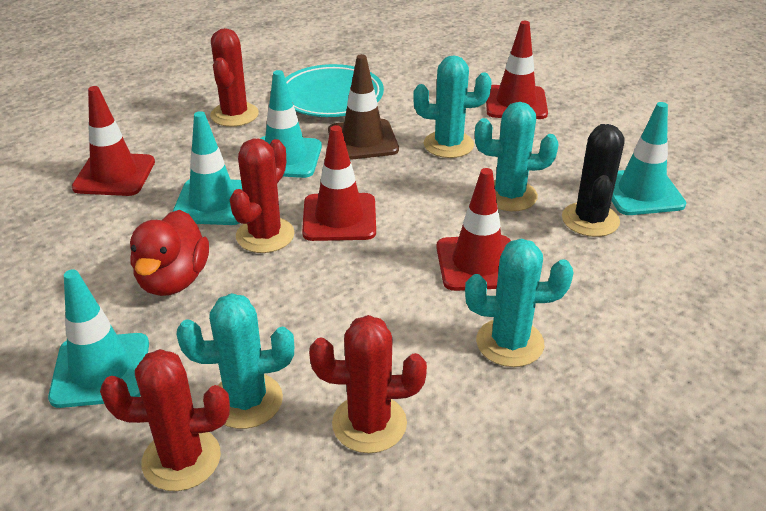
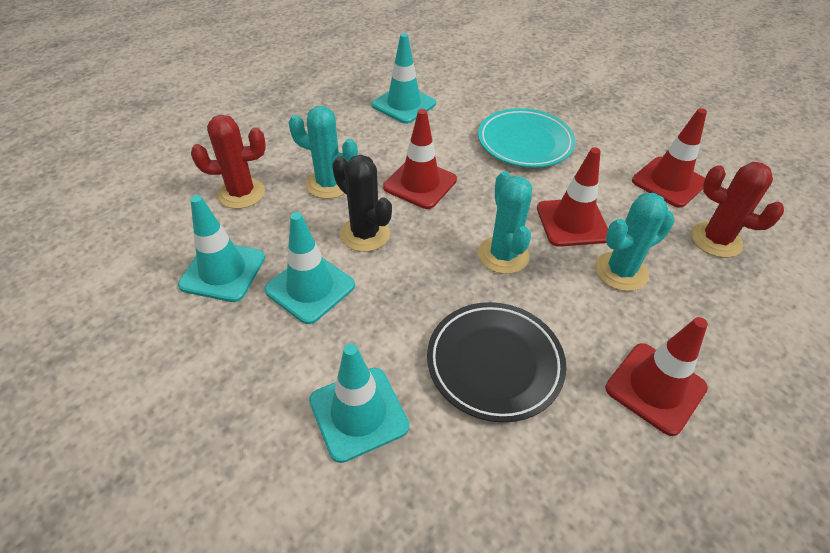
black plate: 0 -> 1
brown traffic cone: 1 -> 0
red cactus: 4 -> 2
red duck: 1 -> 0
turquoise cactus: 4 -> 3

